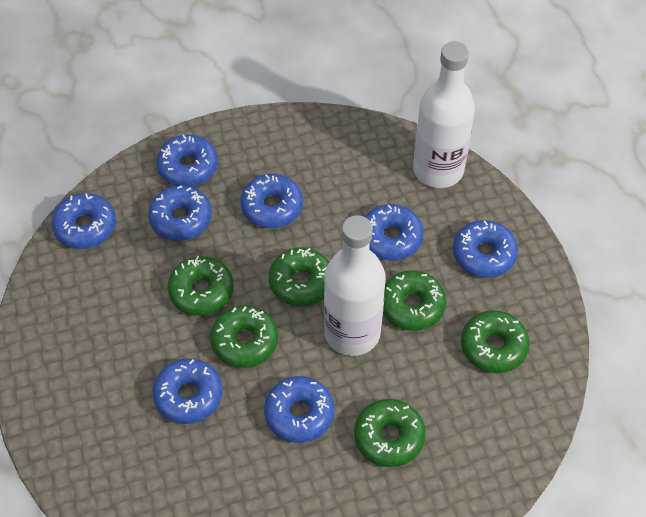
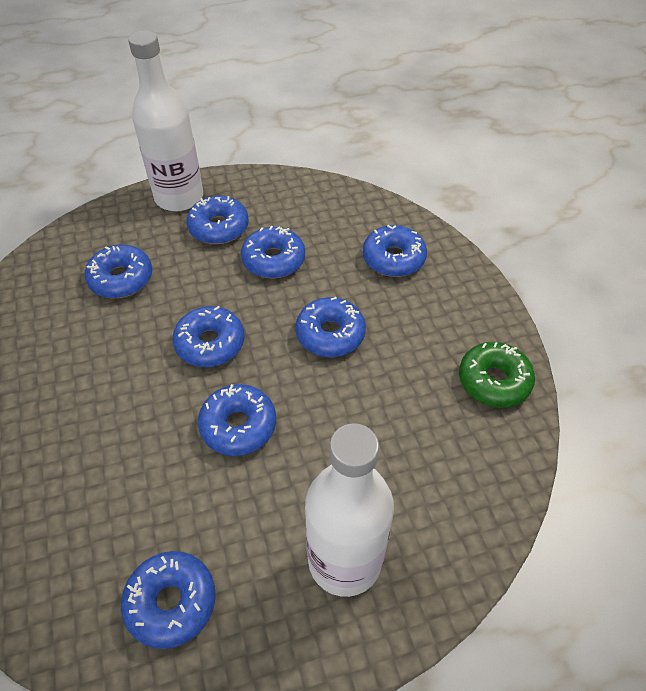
green donut: 6 -> 1

